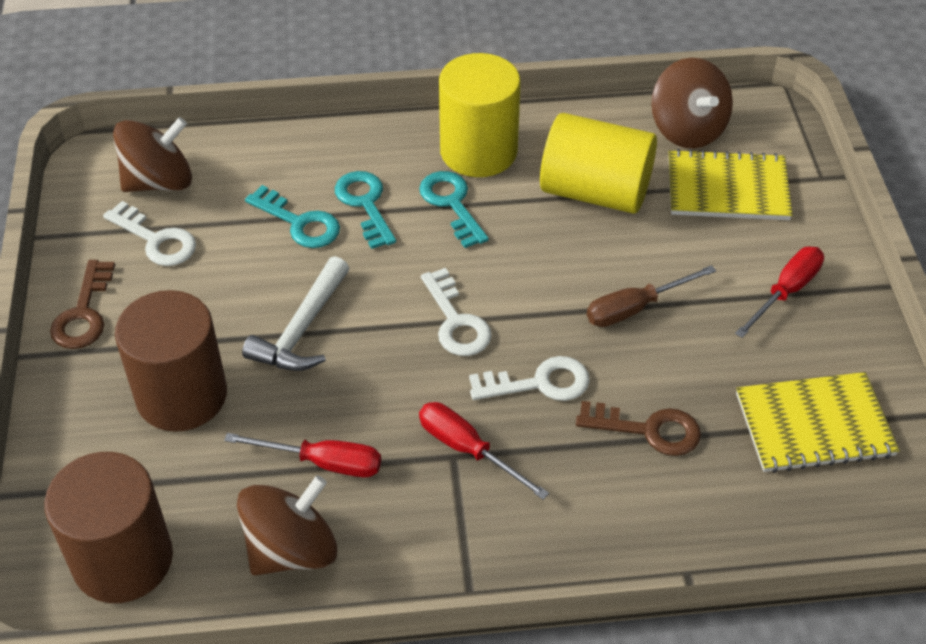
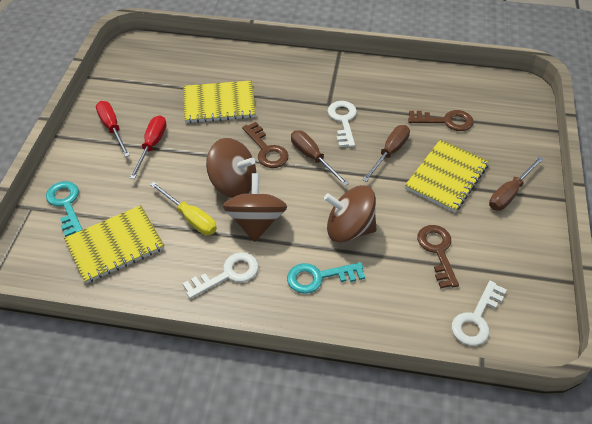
brown cylinder: 2 -> 0
brown key: 2 -> 3
brown screwdriver: 1 -> 3
red screwdriver: 3 -> 2
turquoise key: 3 -> 2
white hammer: 1 -> 0
yellow cylinder: 2 -> 0
yellow notebook: 2 -> 3
yellow screwdriver: 0 -> 1

